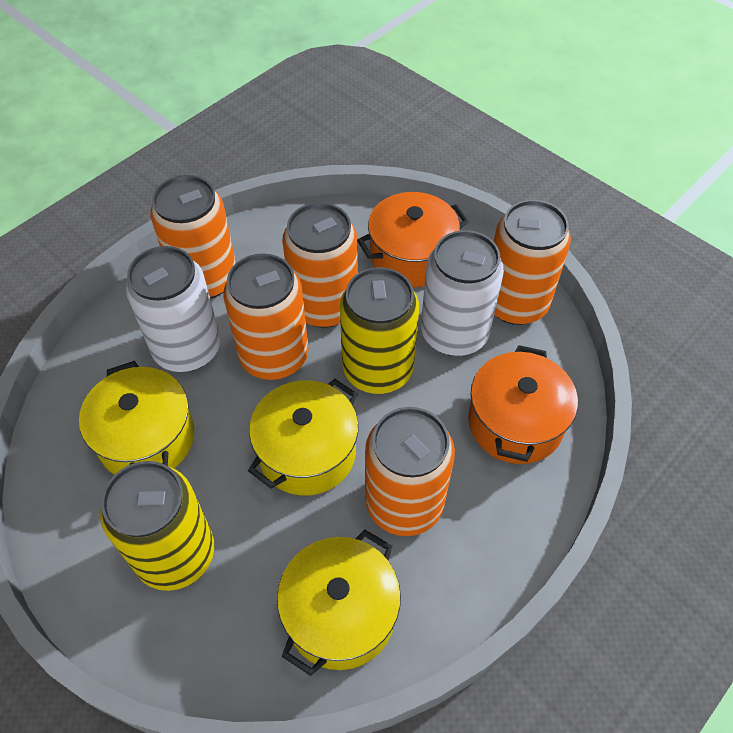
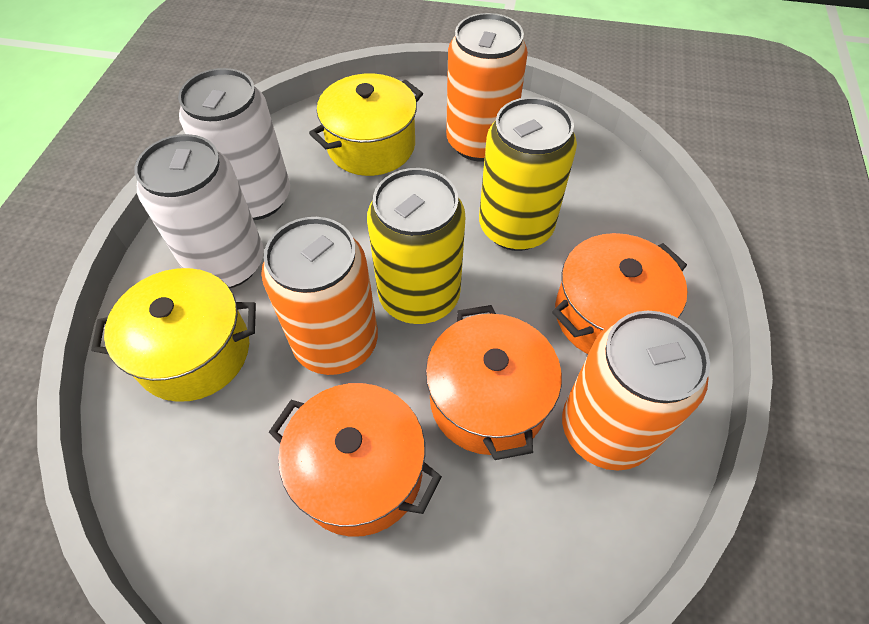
orange can: 5 -> 3
orange pot: 2 -> 3
yellow pot: 3 -> 2

